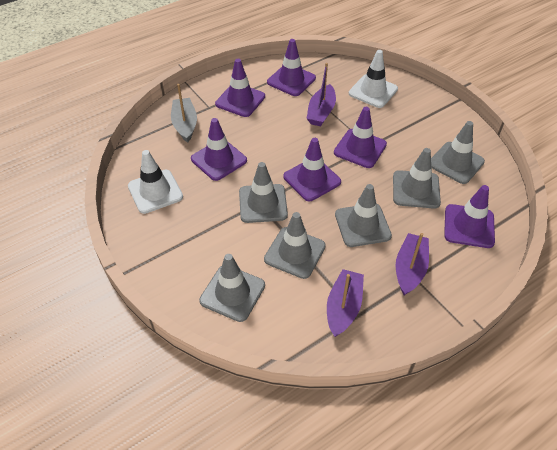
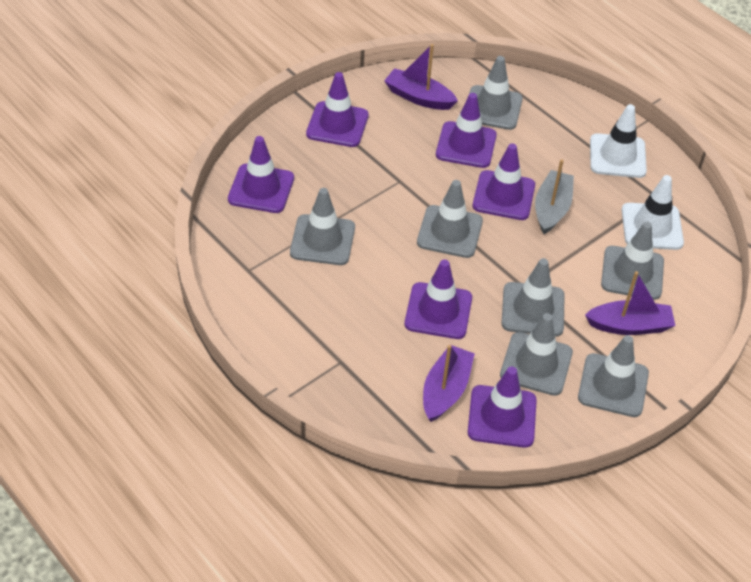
grey traffic cone: 6 -> 7

